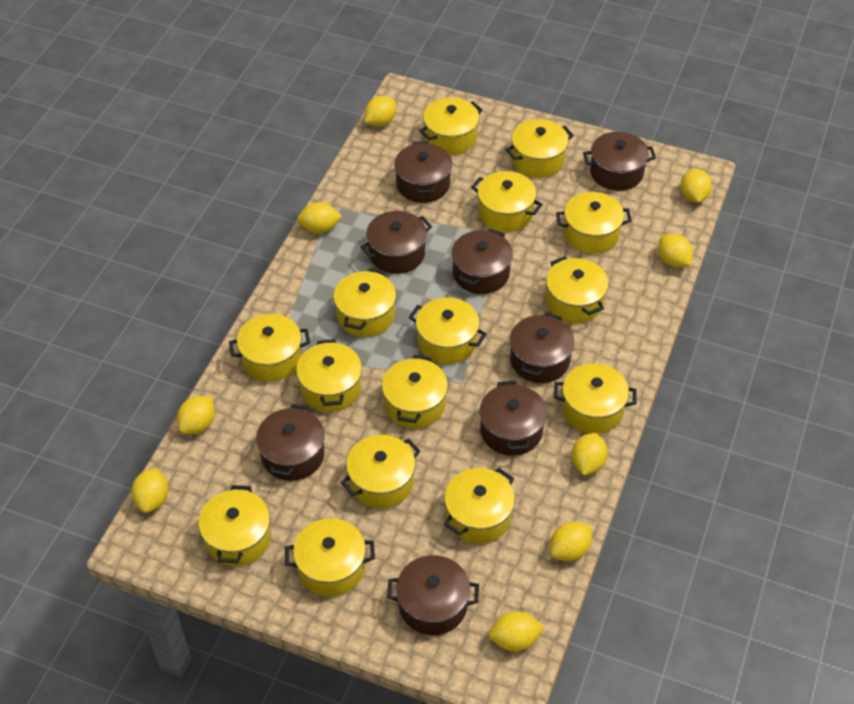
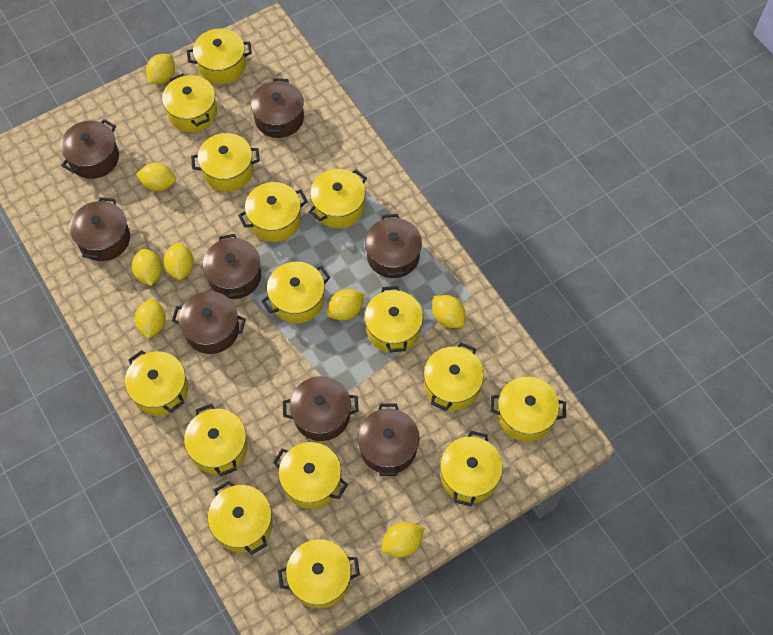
yellow lemon: 9 -> 8

